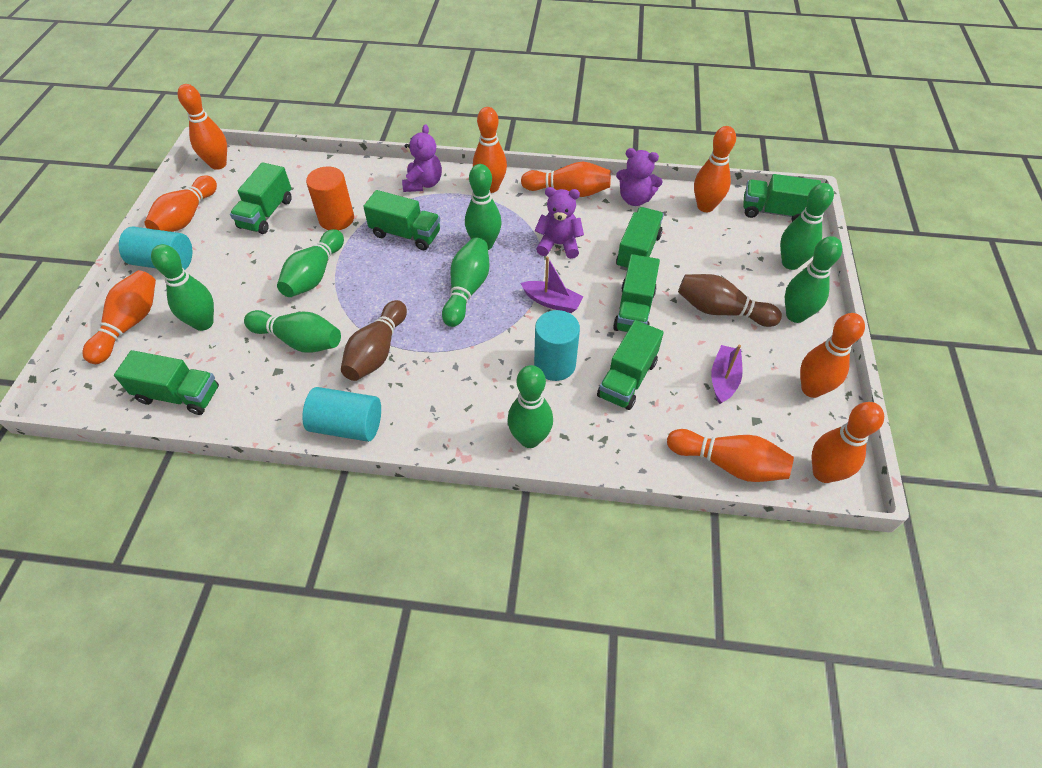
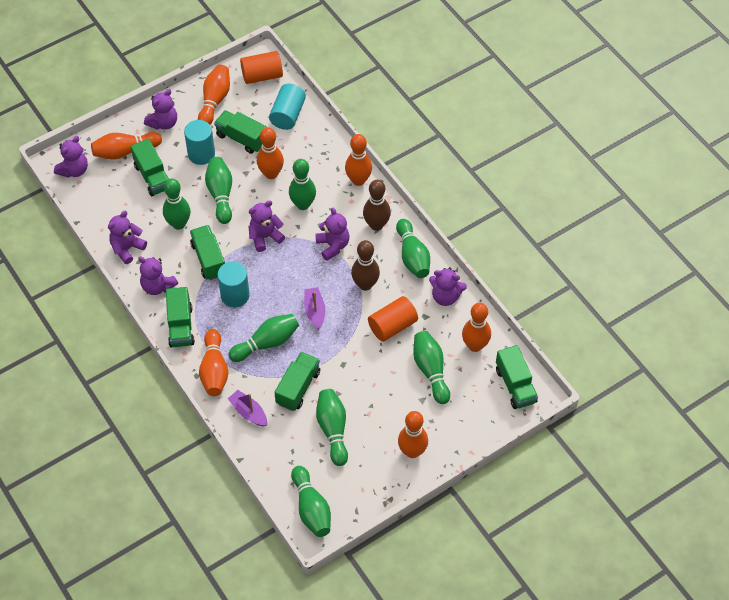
green truck: 7 -> 6
orange bowling pin: 9 -> 7
orange cylinder: 1 -> 2
purple teddy bear: 3 -> 7

